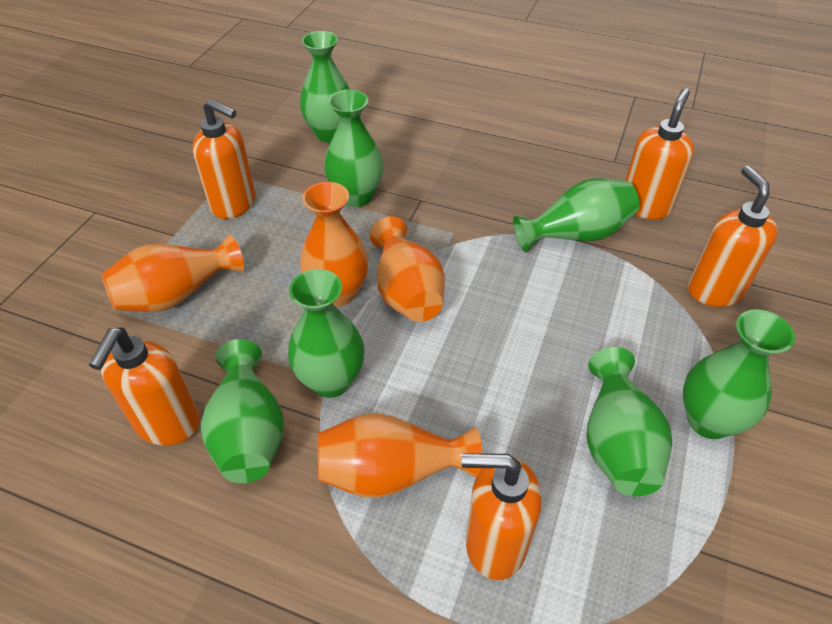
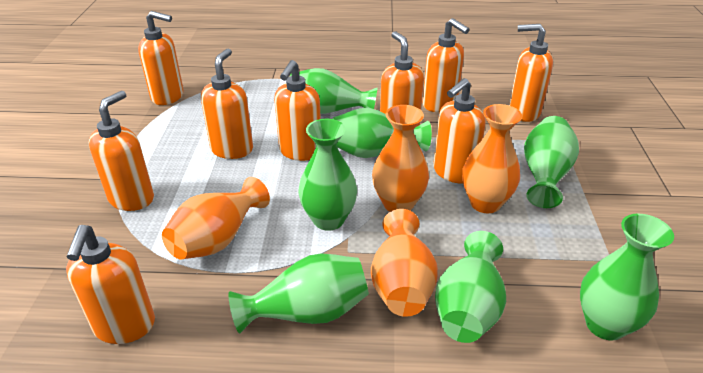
orange soap dispenser: 5 -> 9

